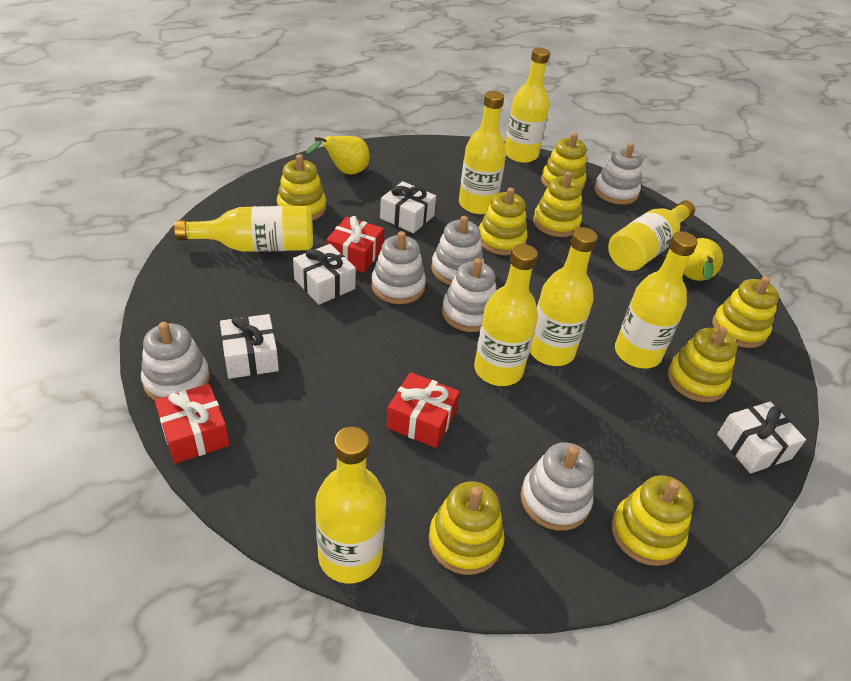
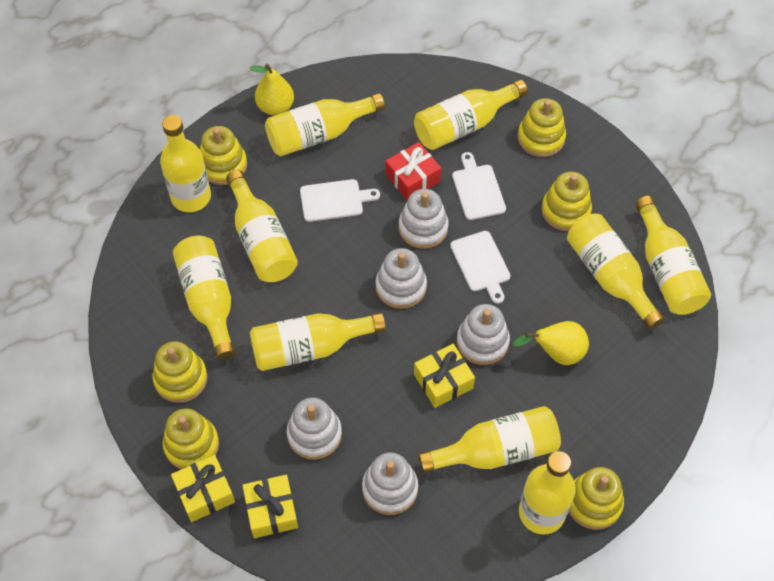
red gift: 3 -> 1
white cutting board: 0 -> 3
white gift: 4 -> 0
white stacking toy: 6 -> 5
yellow bottle: 8 -> 10
yellow gift: 0 -> 3
yellow stacking toy: 8 -> 6

